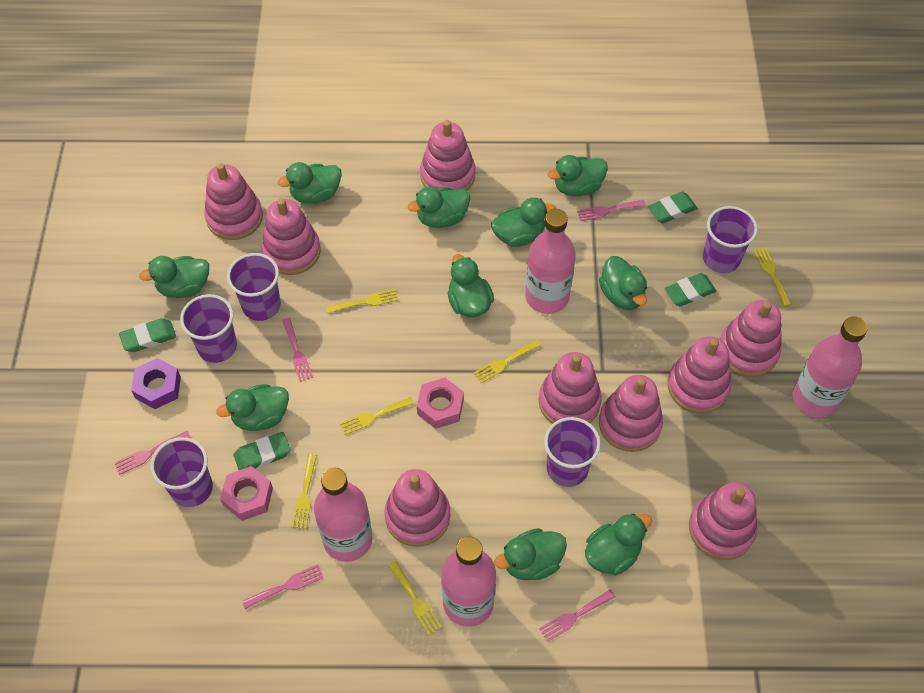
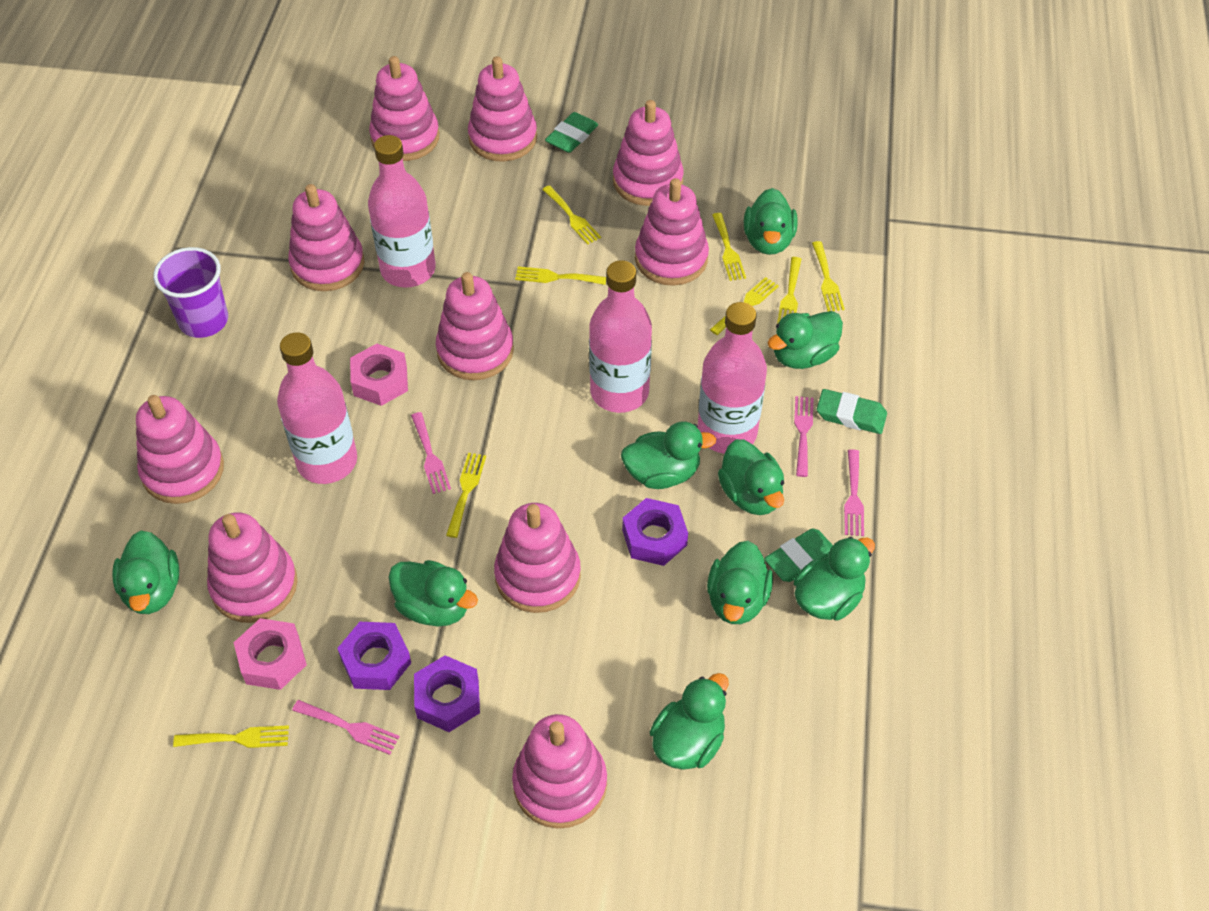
green duck: 10 -> 9
green eraser: 4 -> 3
pink fork: 5 -> 4
pink stacking toy: 9 -> 10
purple cup: 5 -> 1
purple nut: 1 -> 3
yellow fork: 6 -> 8

